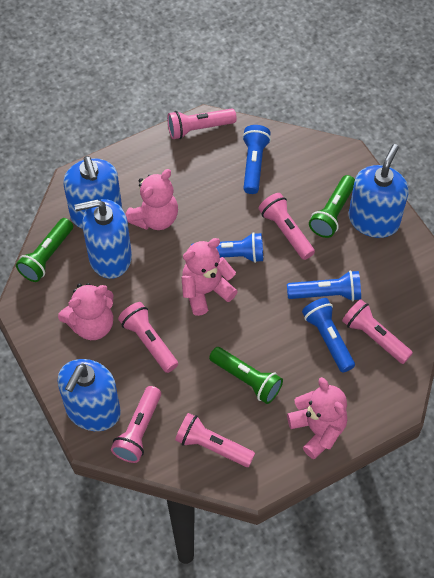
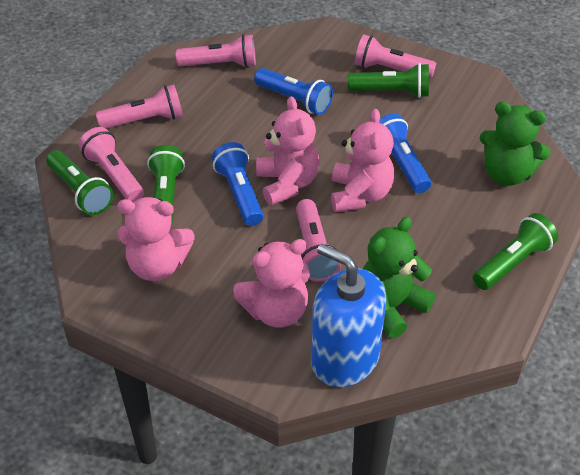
blue flashlight: 4 -> 3
blue soap dispenser: 4 -> 1
green flashlight: 3 -> 4
green teddy bear: 0 -> 2
pink flashlight: 6 -> 5

